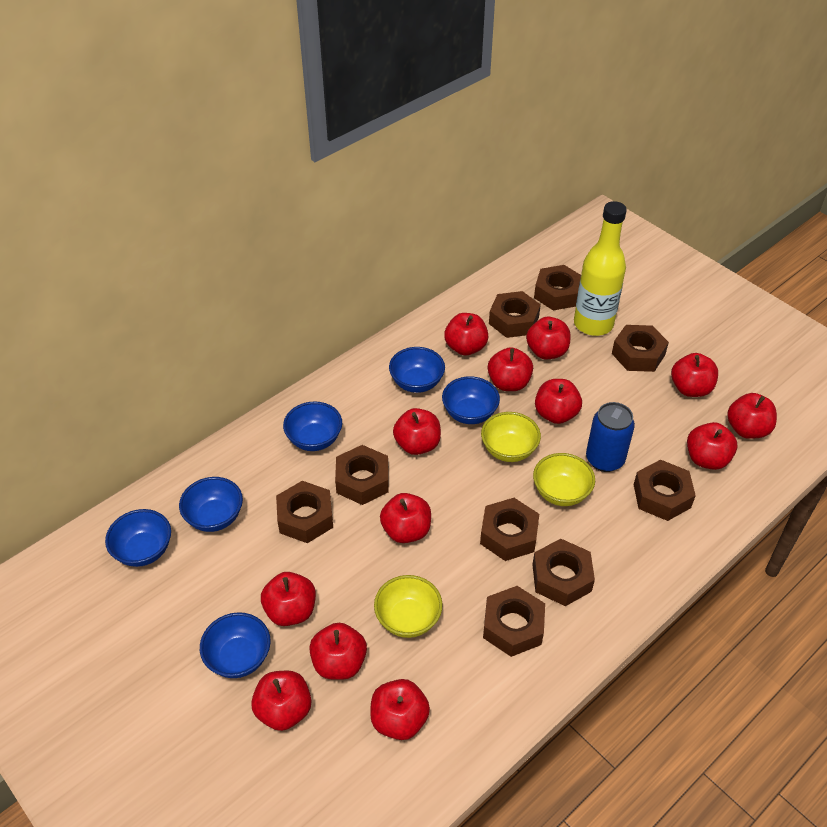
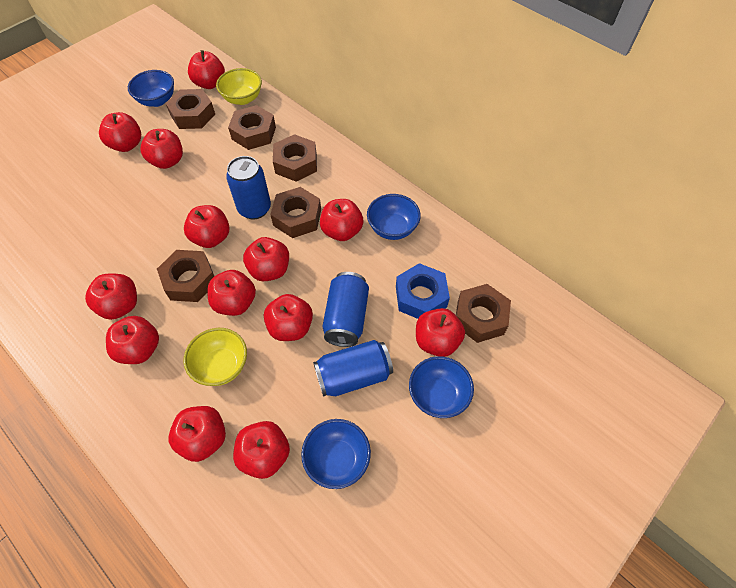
blue bowl: 6 -> 4
blue can: 1 -> 3
blue nut: 0 -> 1
brown nut: 9 -> 6
yellow bottle: 1 -> 0
yellow bowl: 3 -> 2

